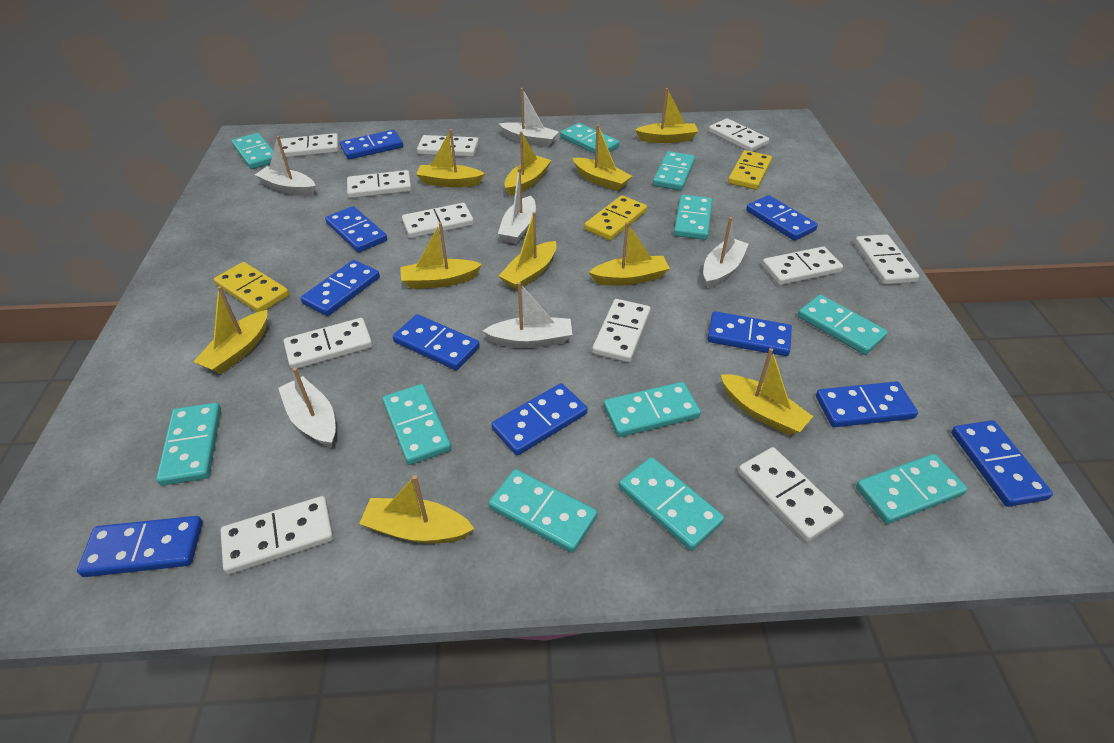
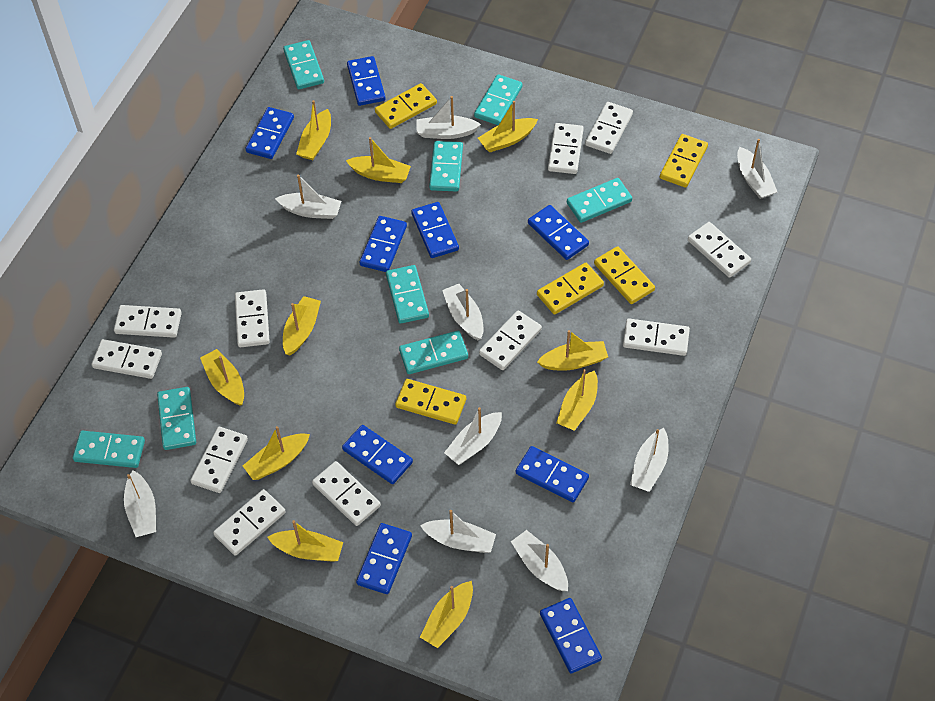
blue domino: 10 -> 9
turquoise domino: 11 -> 8
white boat: 6 -> 9
yellow domino: 3 -> 5

